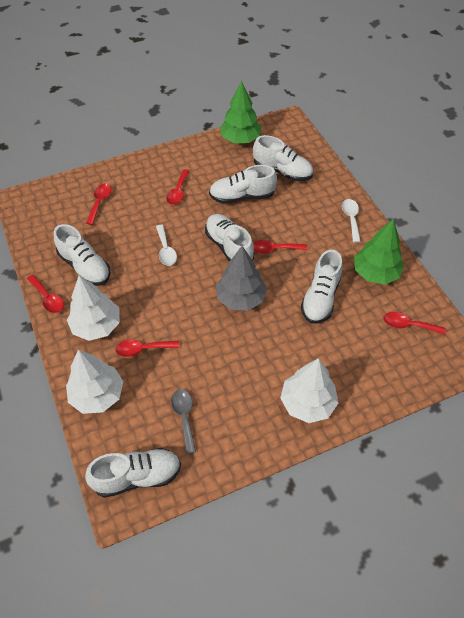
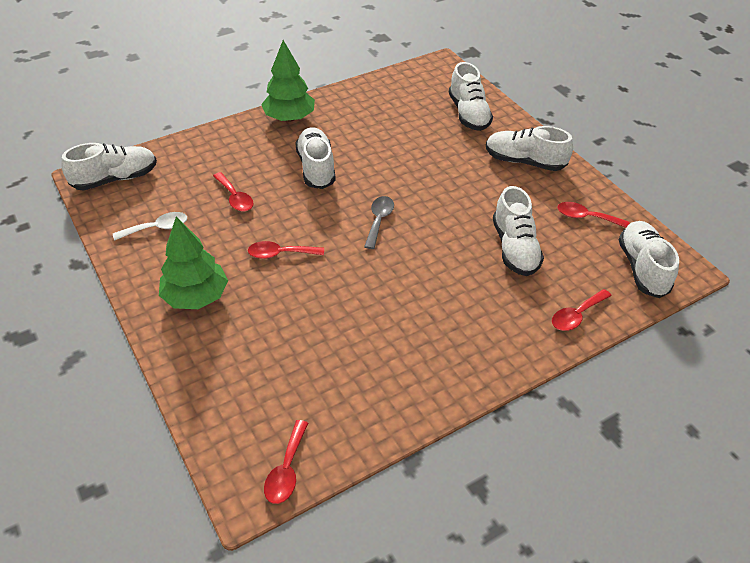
grey tree: 1 -> 0
red spoon: 6 -> 5
white spoon: 2 -> 1
white tree: 3 -> 0

